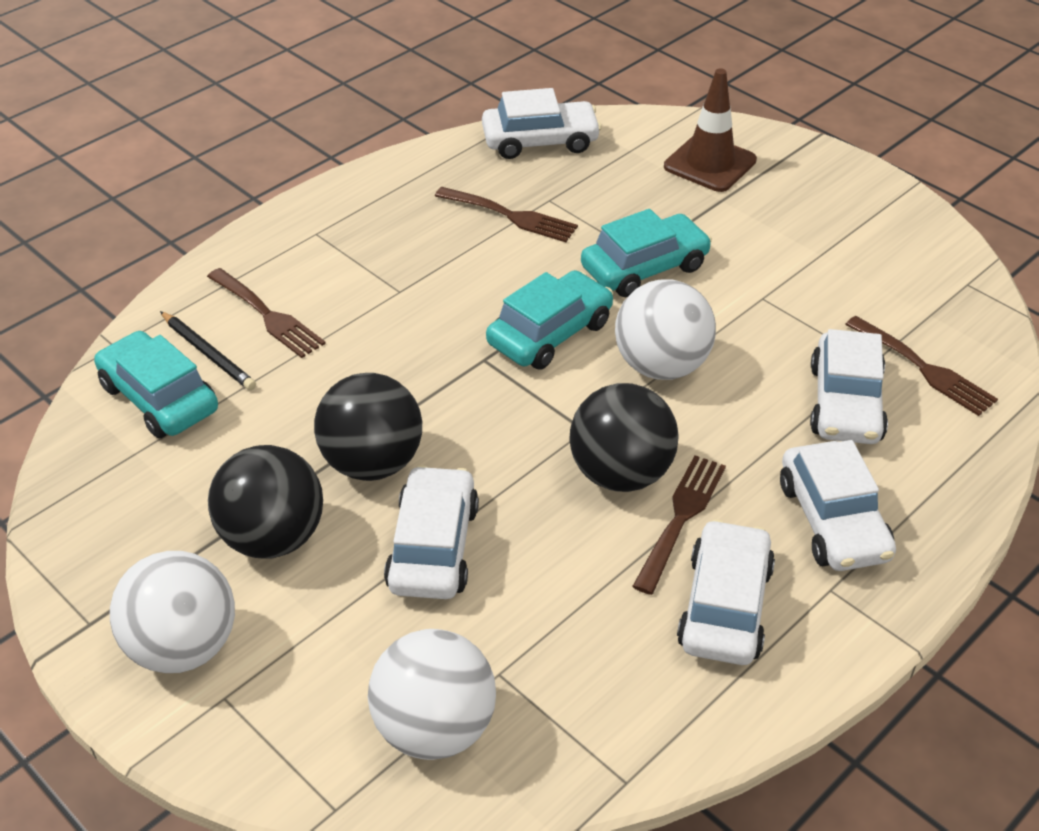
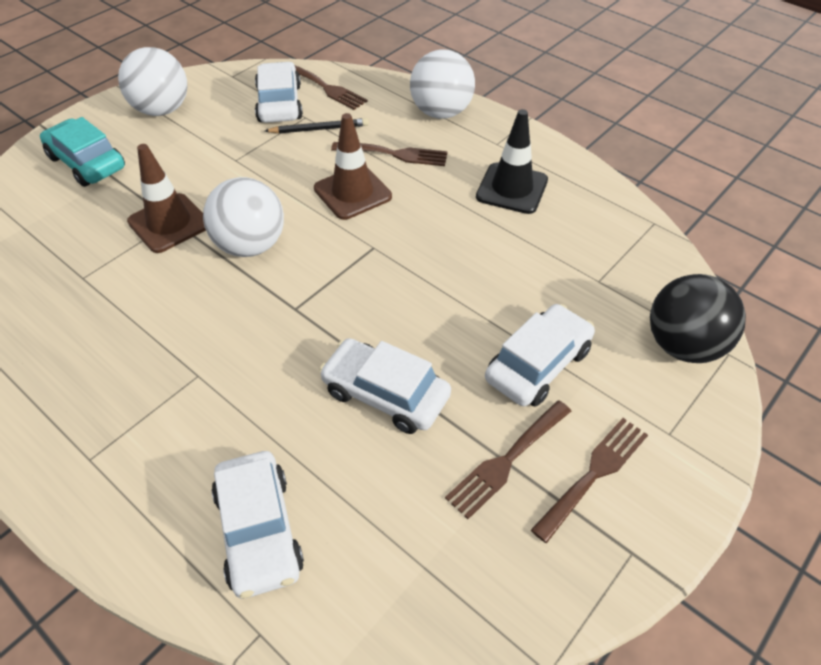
black ball: 3 -> 1
black traffic cone: 0 -> 1
brown traffic cone: 1 -> 2
turquoise car: 3 -> 1
white car: 5 -> 4

